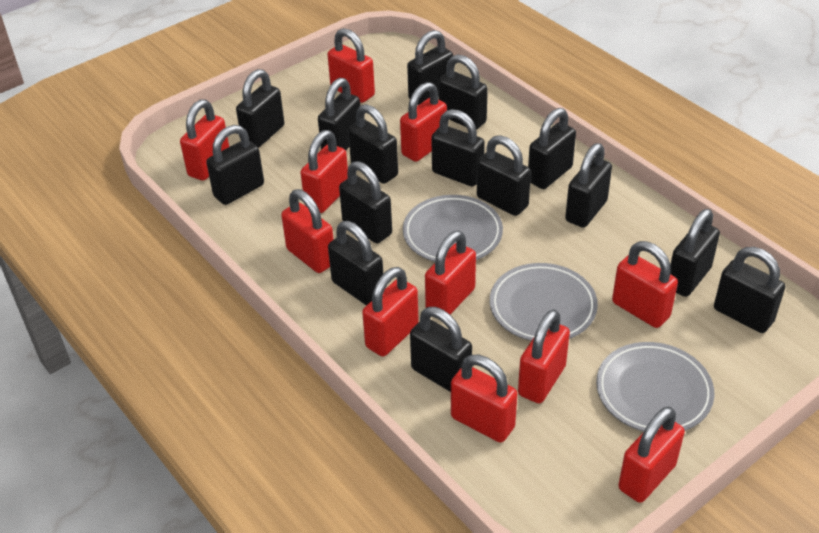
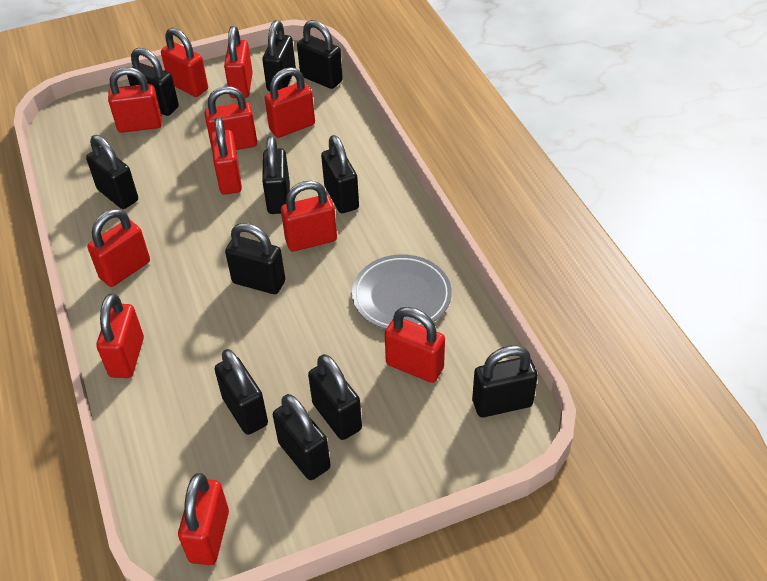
black padlock: 15 -> 11
grey plate: 3 -> 1

